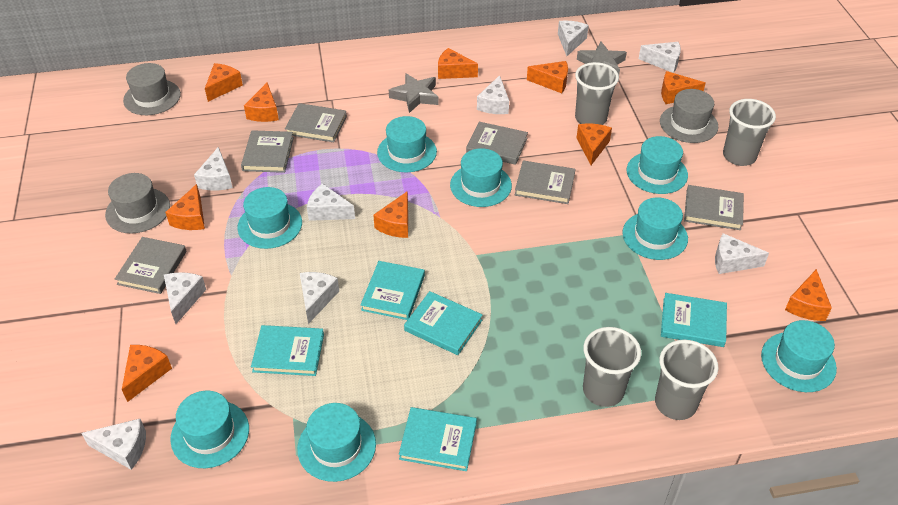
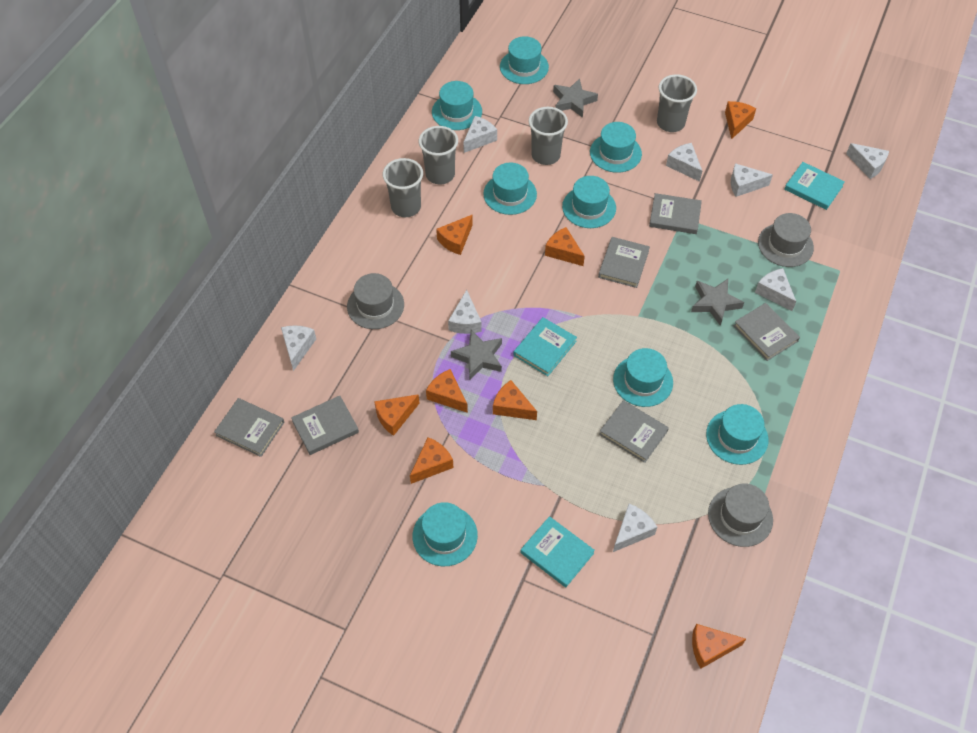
grey star: 2 -> 3
orange cheese: 10 -> 8
turquoise book: 5 -> 3
white cheese: 9 -> 8

